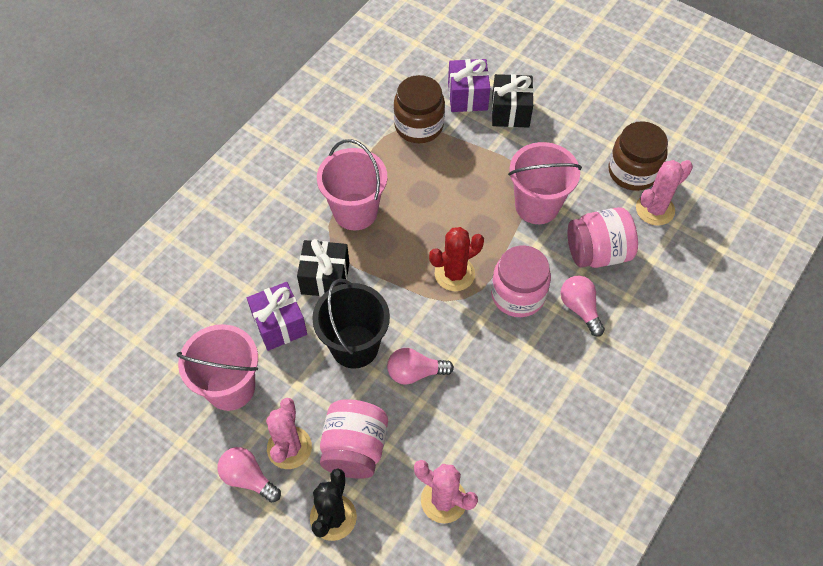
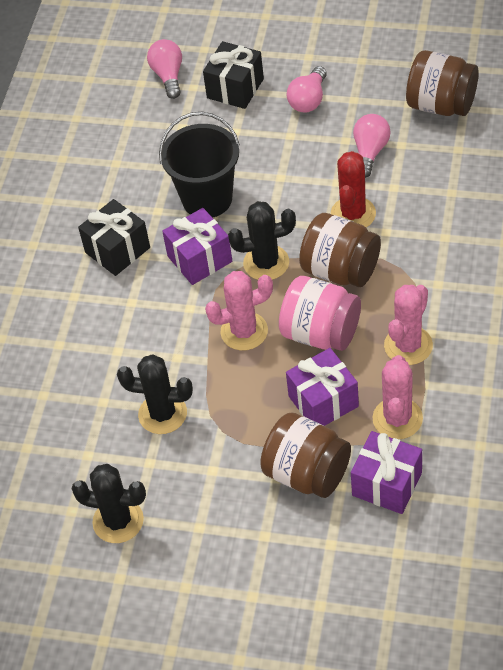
black cactus: 1 -> 3
brown jar: 2 -> 3
pink bucket: 3 -> 0
pink jar: 3 -> 1
purple gift: 2 -> 3

